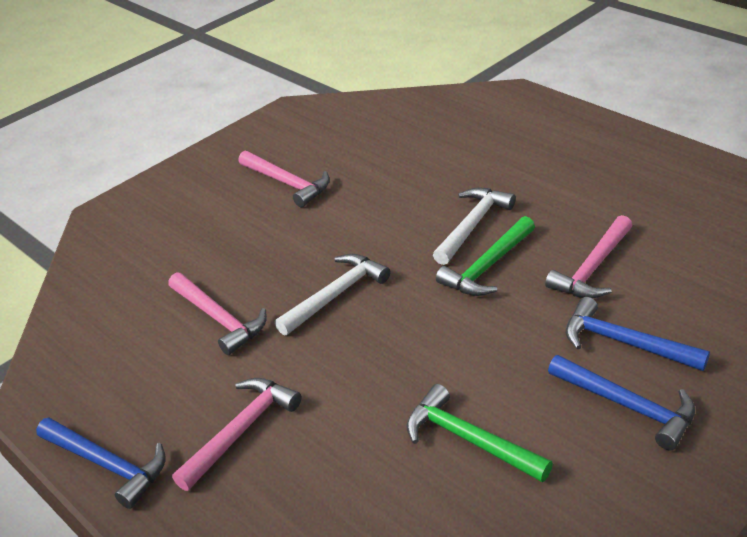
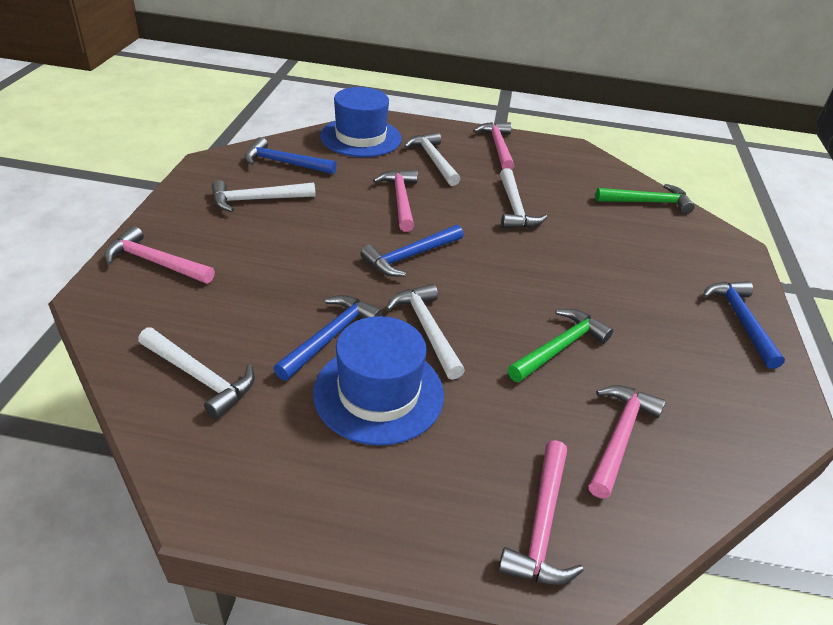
blue hammer: 3 -> 4
blue hat: 0 -> 2
pink hammer: 4 -> 5
white hammer: 2 -> 5

